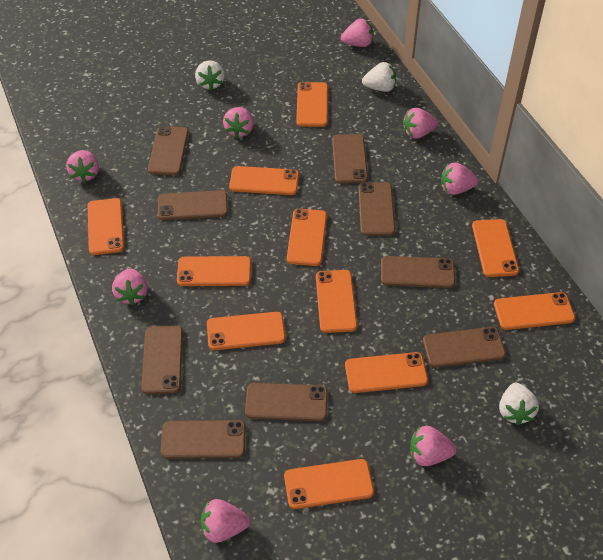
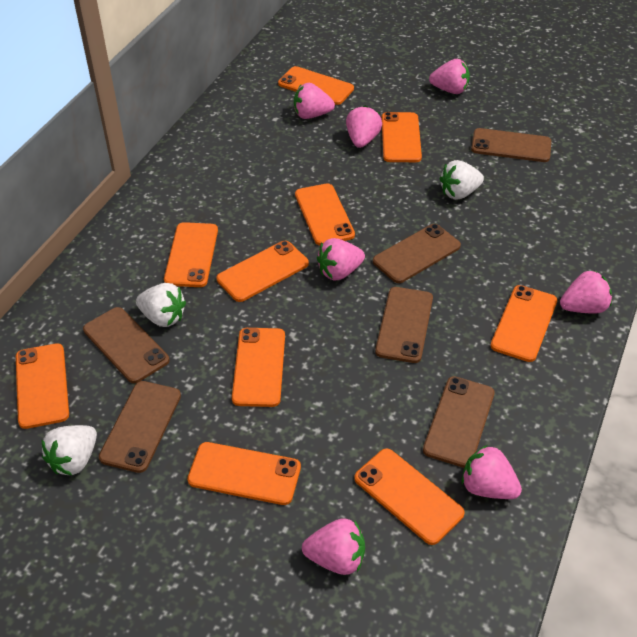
brown phone: 9 -> 6
orange phone: 11 -> 10
pink strawberry: 8 -> 7

